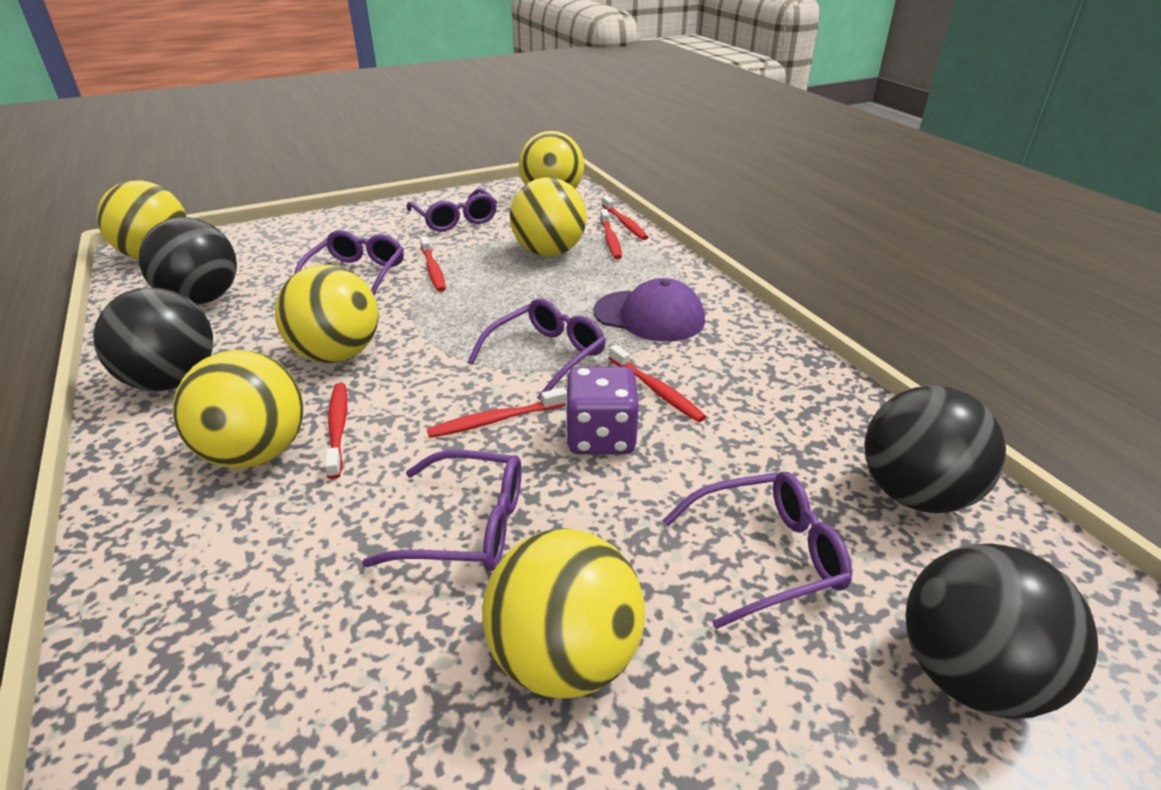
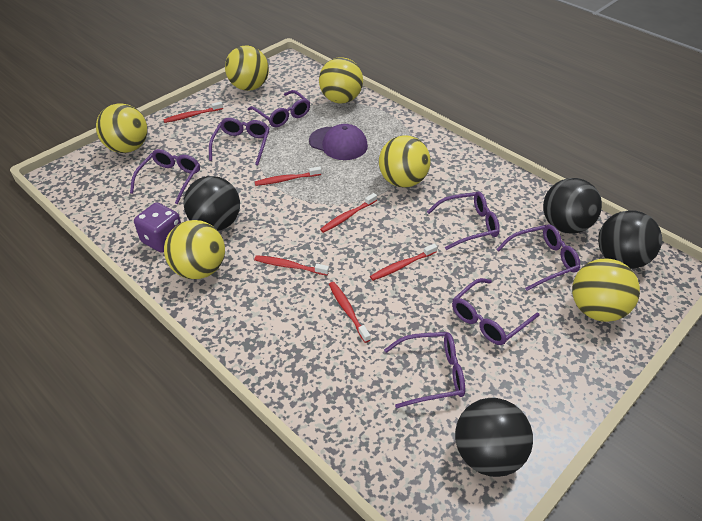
purple glasses: 5 -> 7

